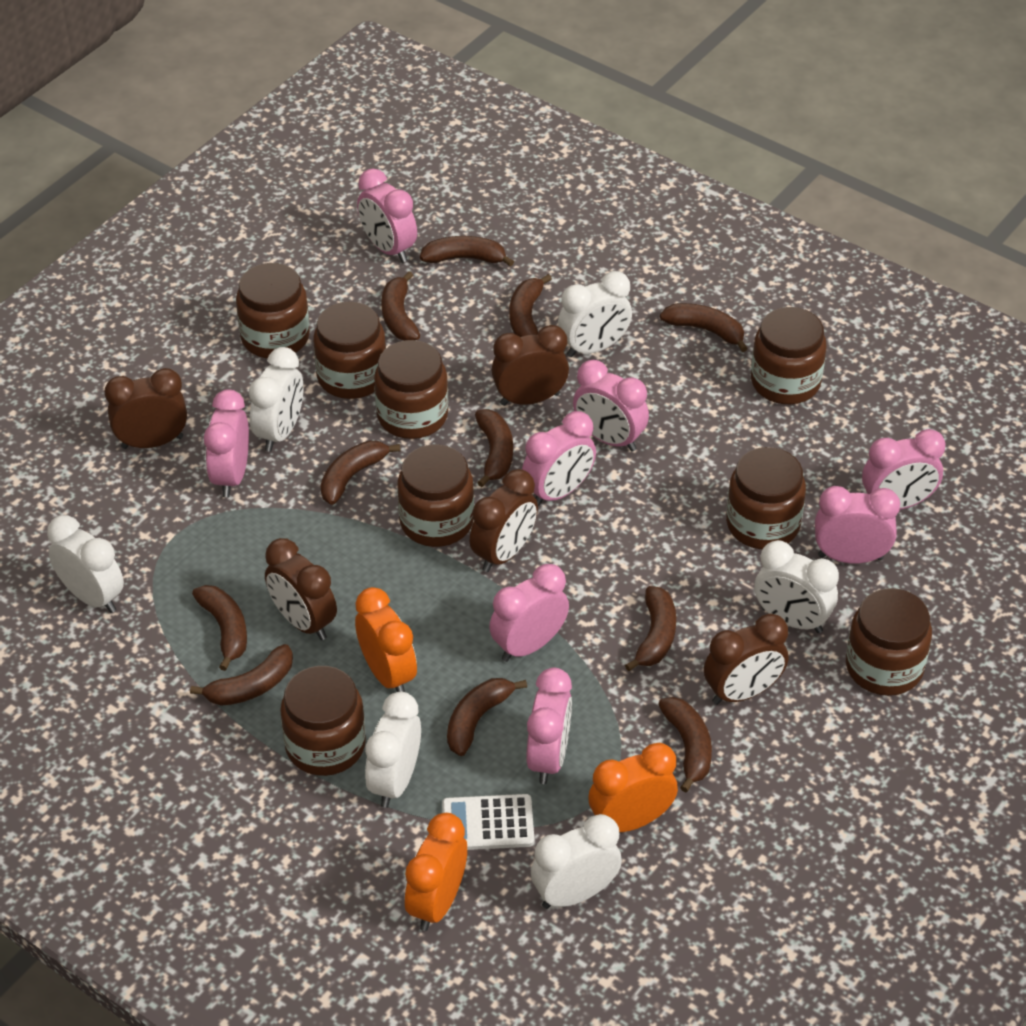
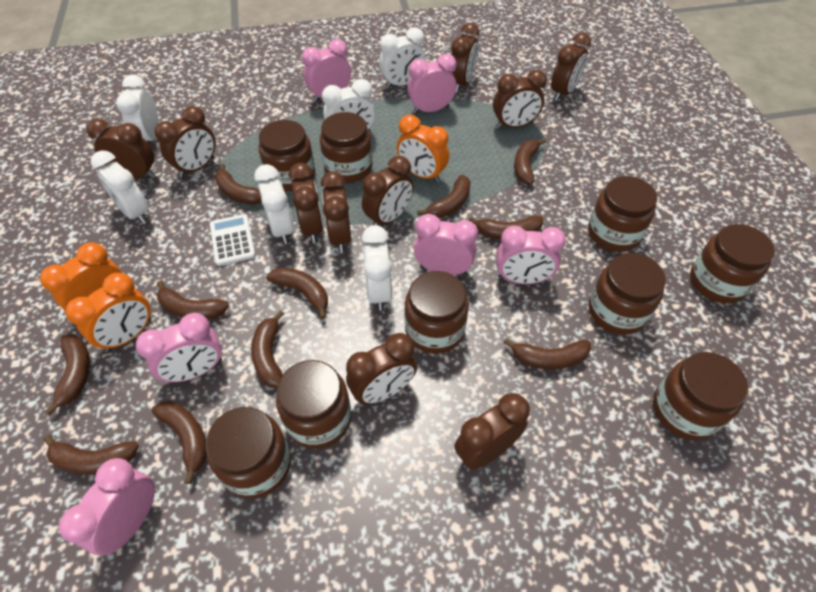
brown clock: 5 -> 10
brown jar: 8 -> 9
pink clock: 8 -> 6

